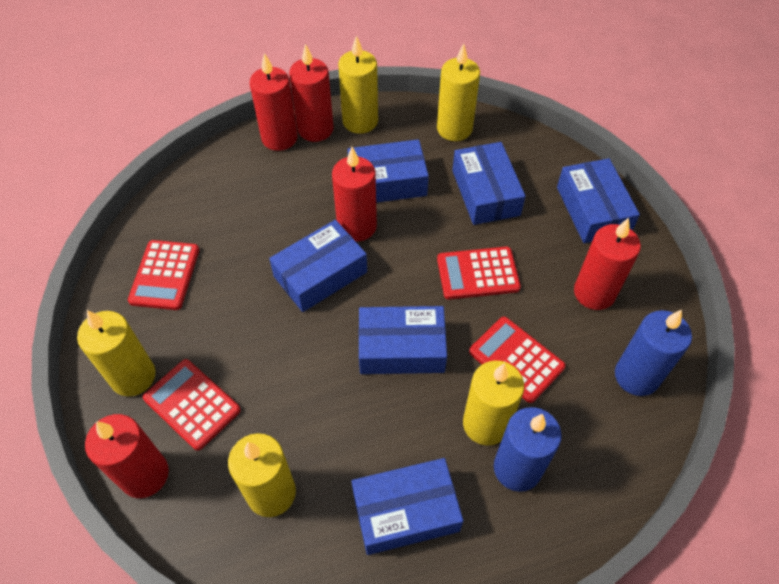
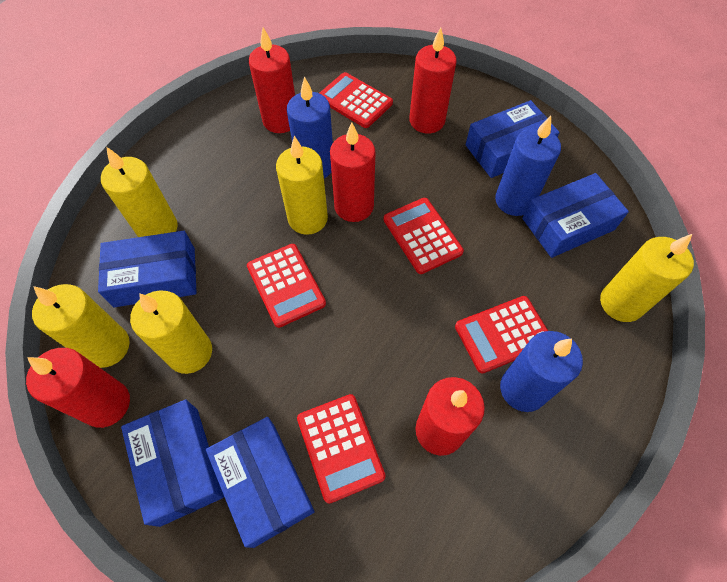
blue box: 6 -> 5
blue candle: 2 -> 3
red calculator: 4 -> 5

